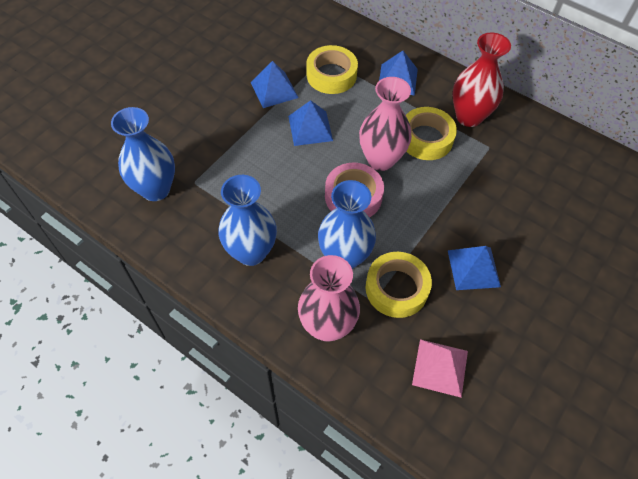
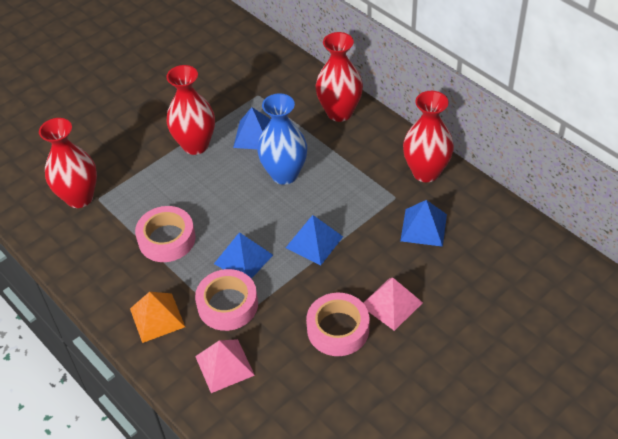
blue vase: 3 -> 1
orange pyramid: 0 -> 1
pink pyramid: 1 -> 2
pink tape: 1 -> 3
pink vase: 2 -> 0
red vase: 1 -> 4
yellow tape: 3 -> 0

